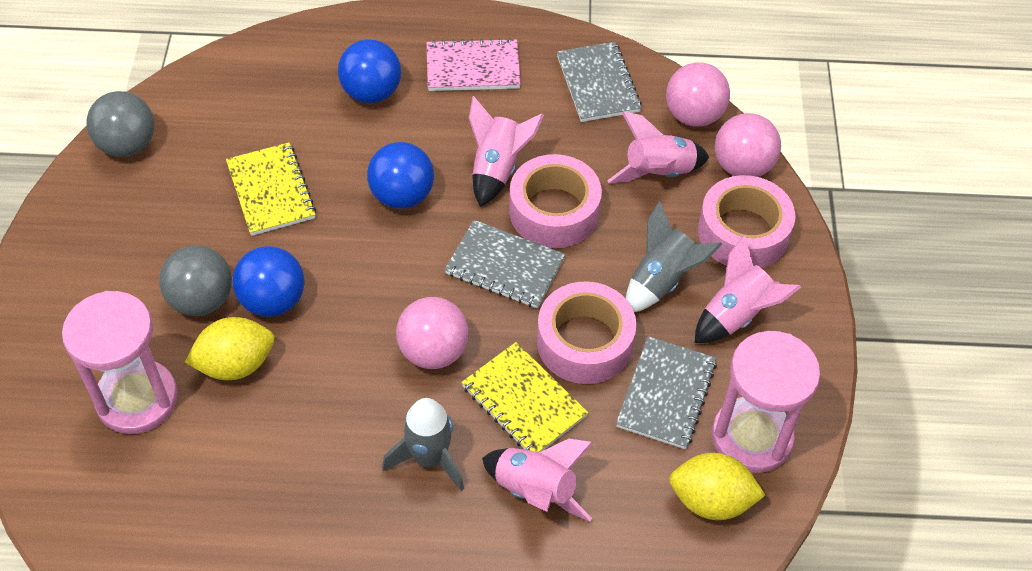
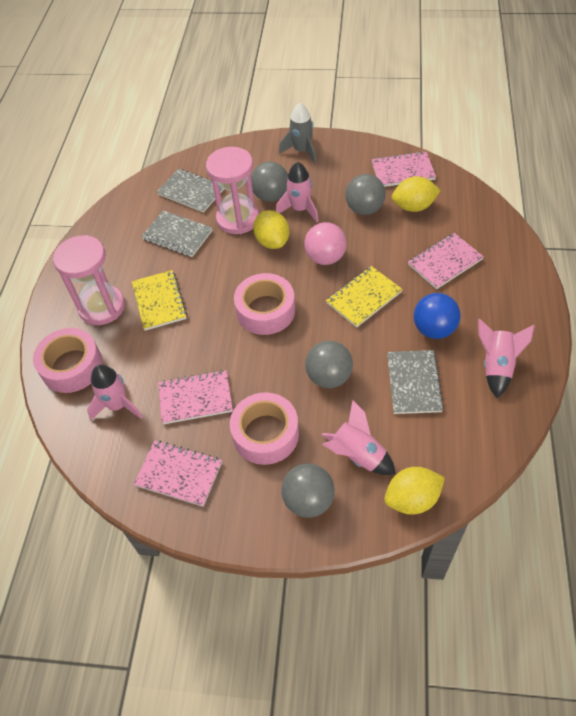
blue ball: 3 -> 1
grey ball: 2 -> 4
grey rocket: 2 -> 1
pink ball: 3 -> 1
pink notebook: 1 -> 4
yellow lemon: 2 -> 3

